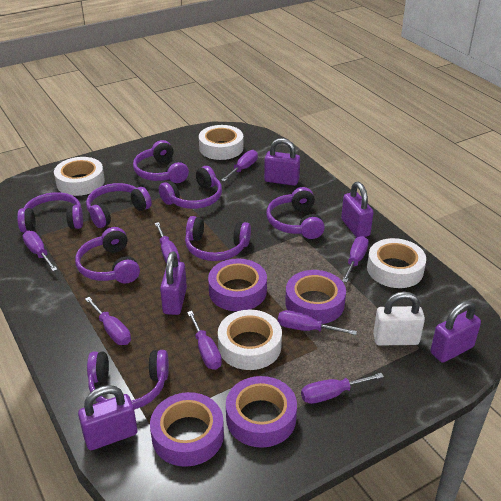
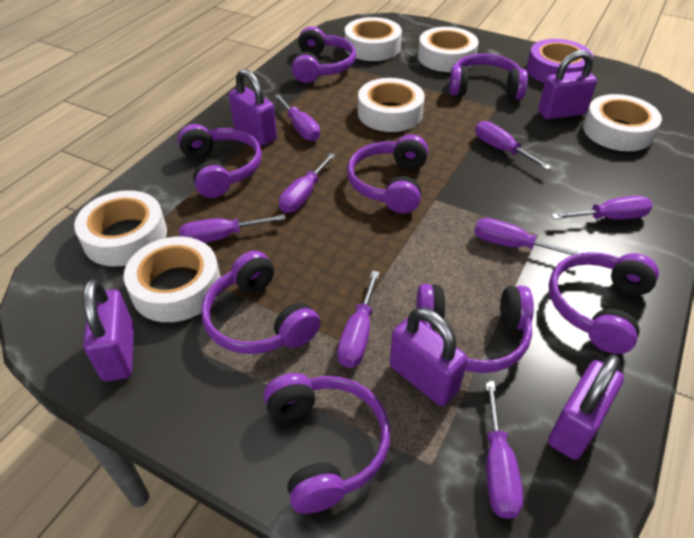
purple tape: 4 -> 1
white padlock: 1 -> 0
white tape: 4 -> 6

